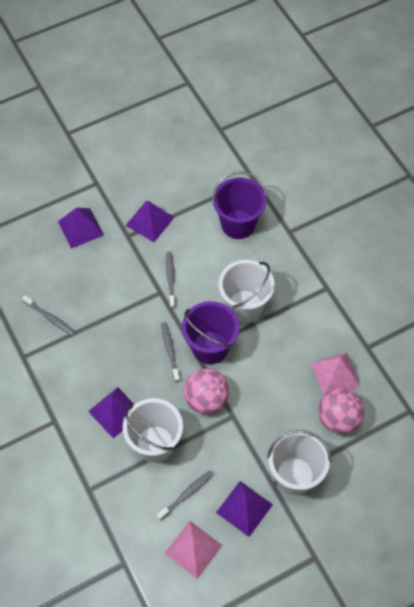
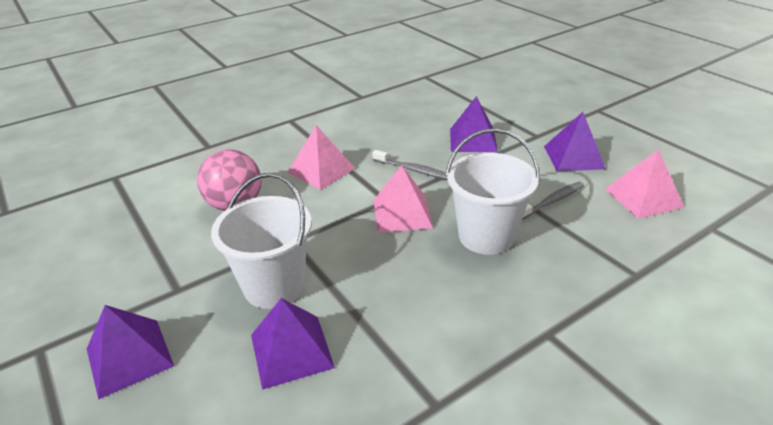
grey toothbrush: 4 -> 2
pink ball: 2 -> 1
pink pyramid: 2 -> 3
purple bucket: 2 -> 0
white bucket: 3 -> 2

